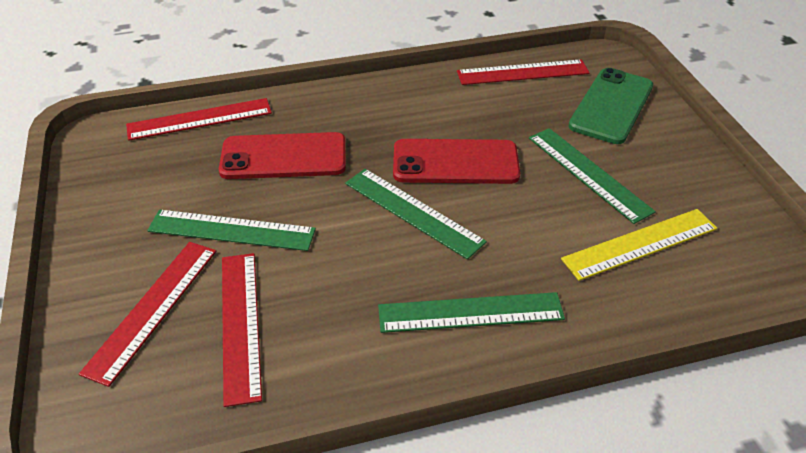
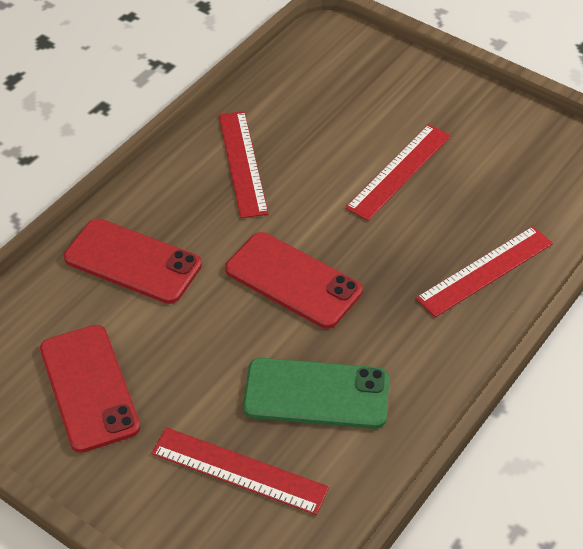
green ruler: 4 -> 0
red phone: 2 -> 3
yellow ruler: 1 -> 0

